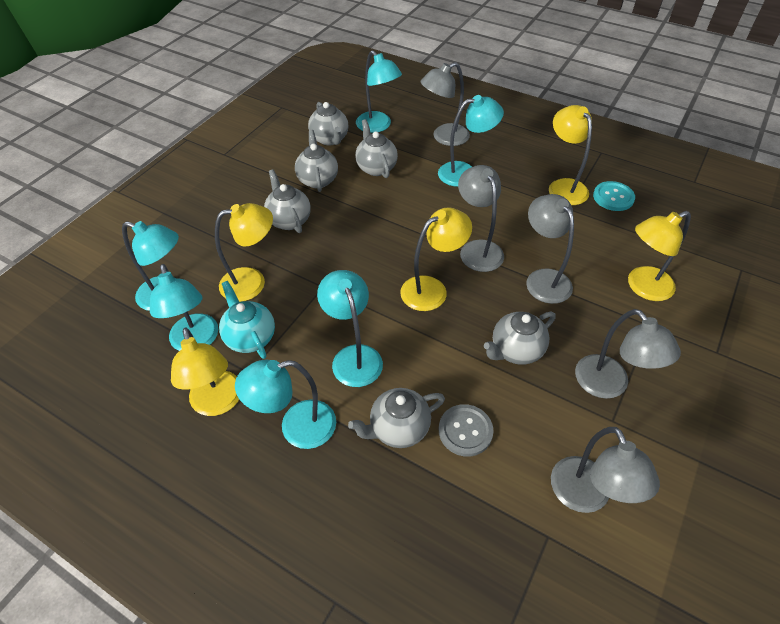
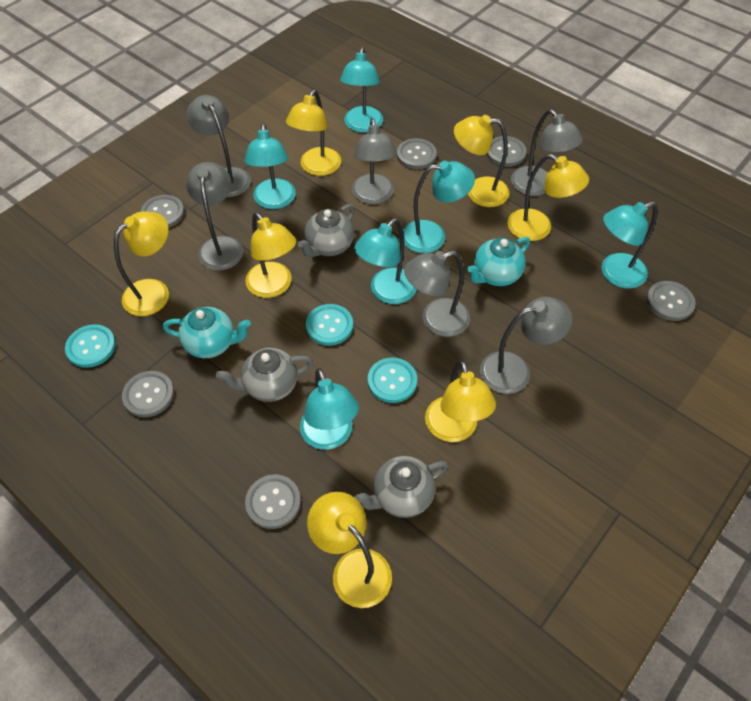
grey button: 1 -> 6
grey lamp: 5 -> 6
grey teapot: 6 -> 3
turquoise button: 1 -> 3
turquoise teapot: 1 -> 2
yellow lamp: 5 -> 7

